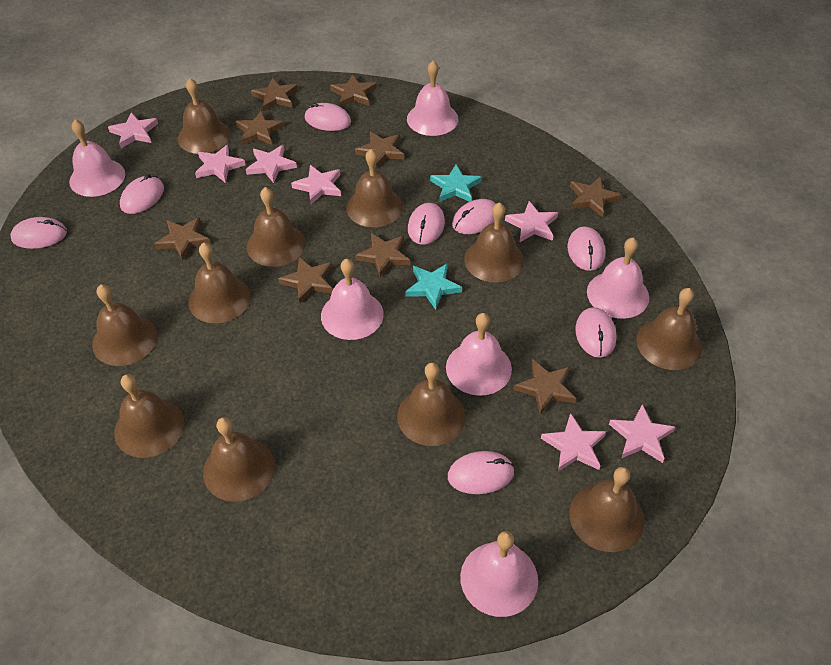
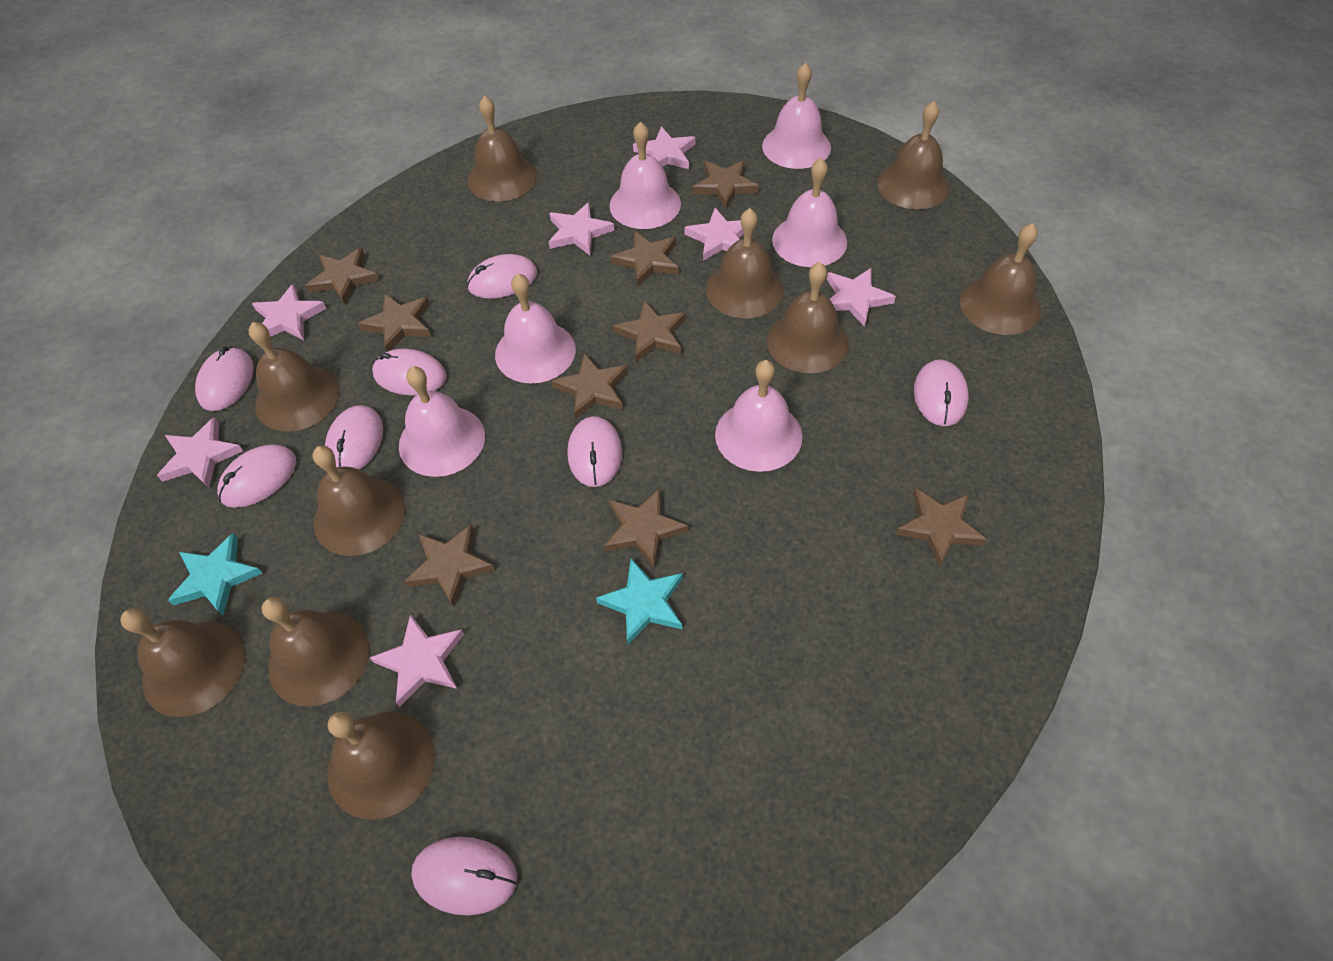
brown bell: 11 -> 10

